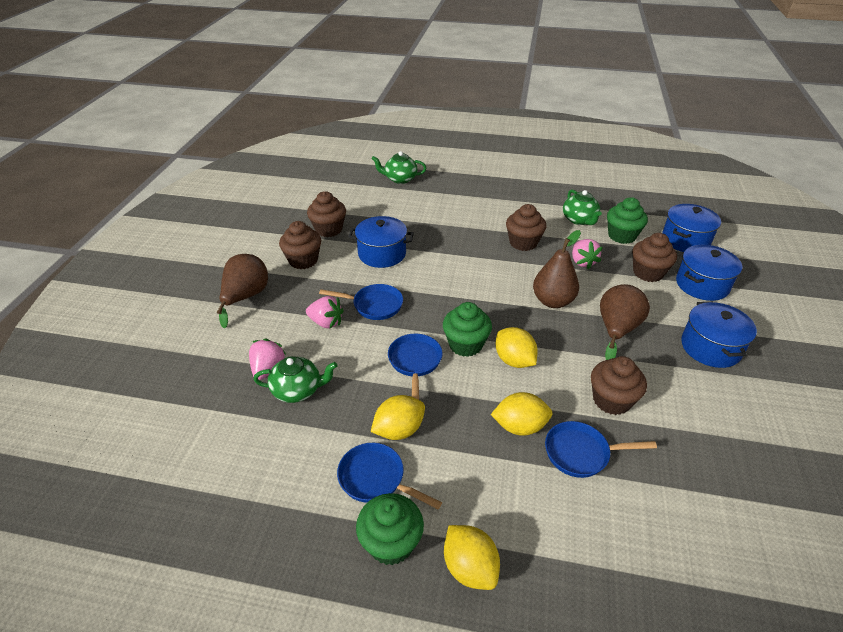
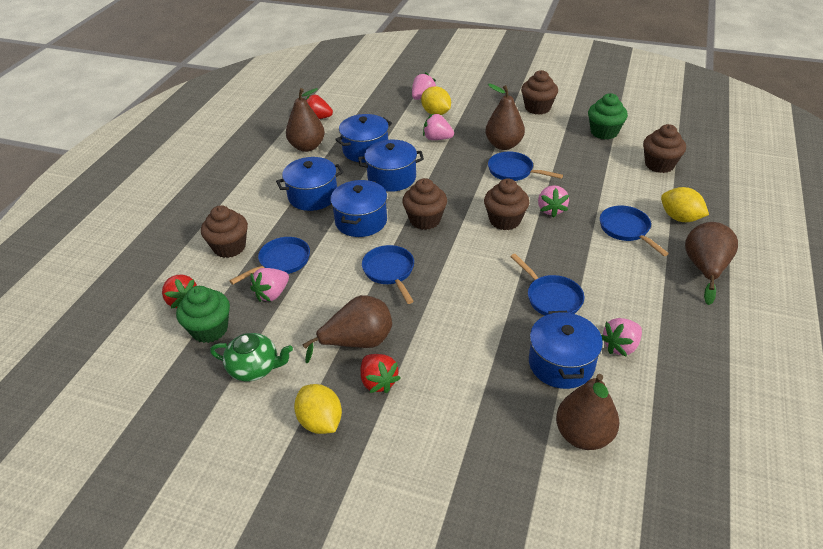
blue pan: 4 -> 5
blue pot: 4 -> 5
brown pear: 3 -> 5
green cupcake: 3 -> 2
green teapot: 3 -> 1
pink strawberry: 3 -> 5
red strawberry: 0 -> 3
yellow lemon: 4 -> 3

